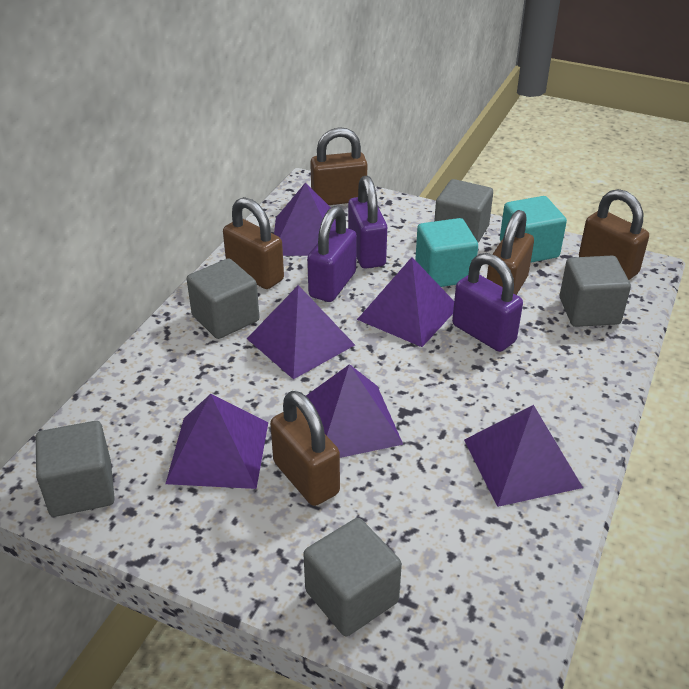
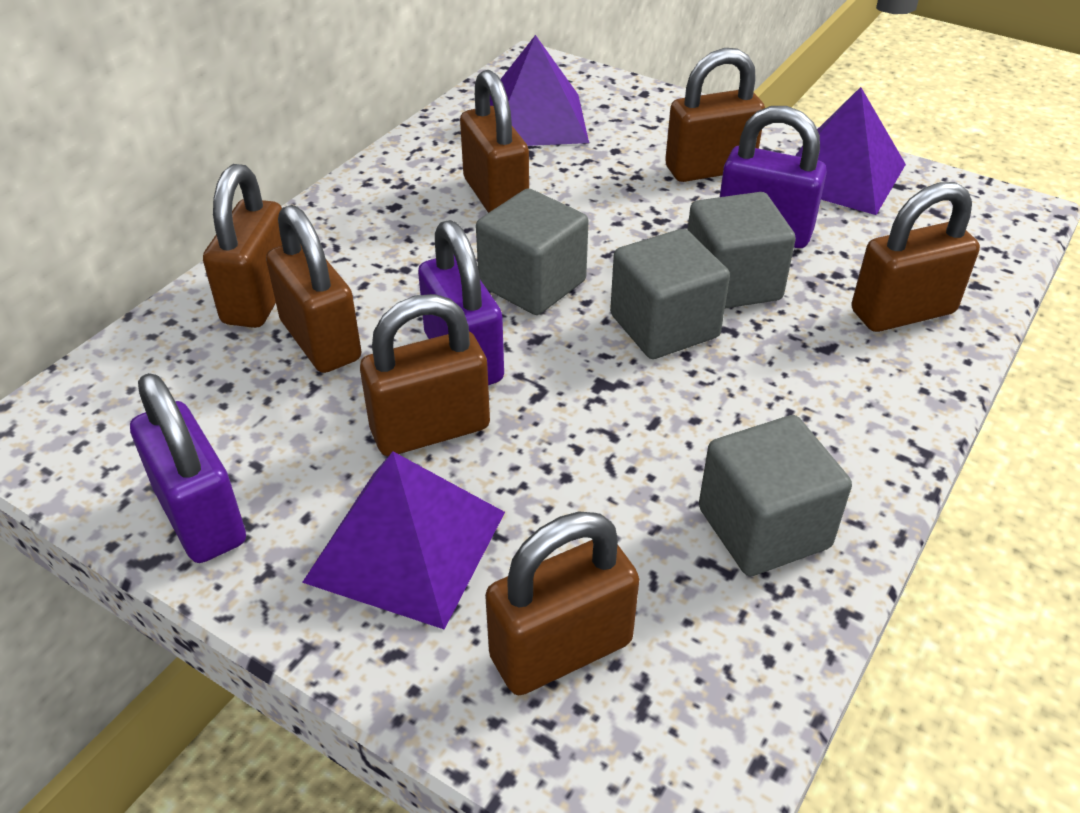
brown padlock: 5 -> 7
grey cube: 5 -> 4
purple pyramid: 6 -> 3
turquoise cube: 2 -> 0

